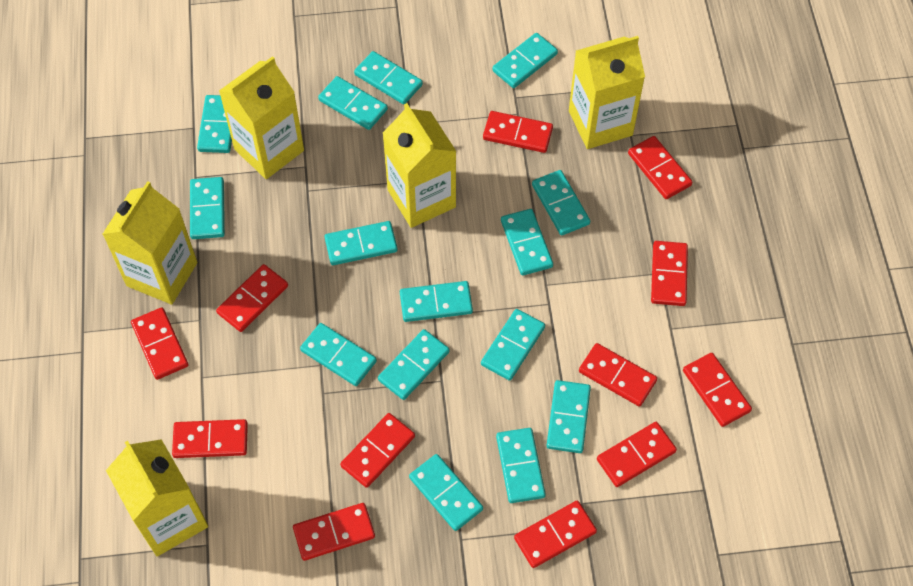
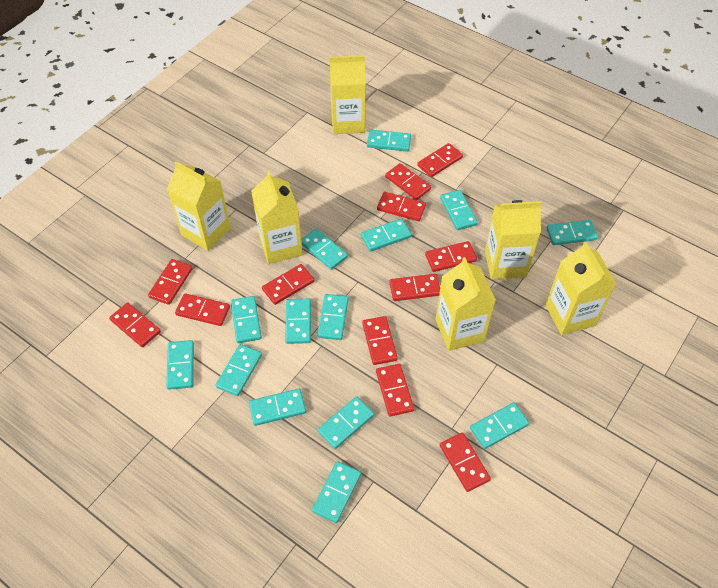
turquoise domino: 15 -> 14
yellow carton: 5 -> 6

